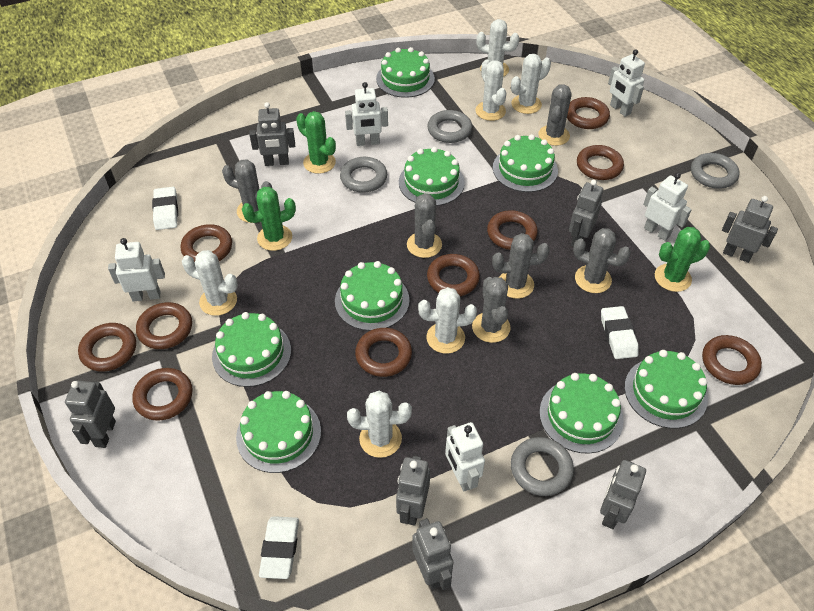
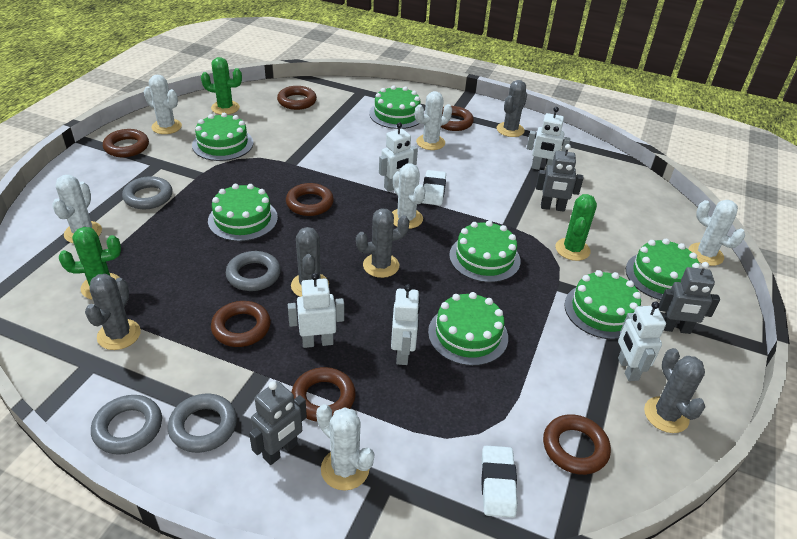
brown ring: 10 -> 7
green cake: 8 -> 7
grey cactus: 6 -> 5
grey robot: 7 -> 3
white eraser: 3 -> 2

